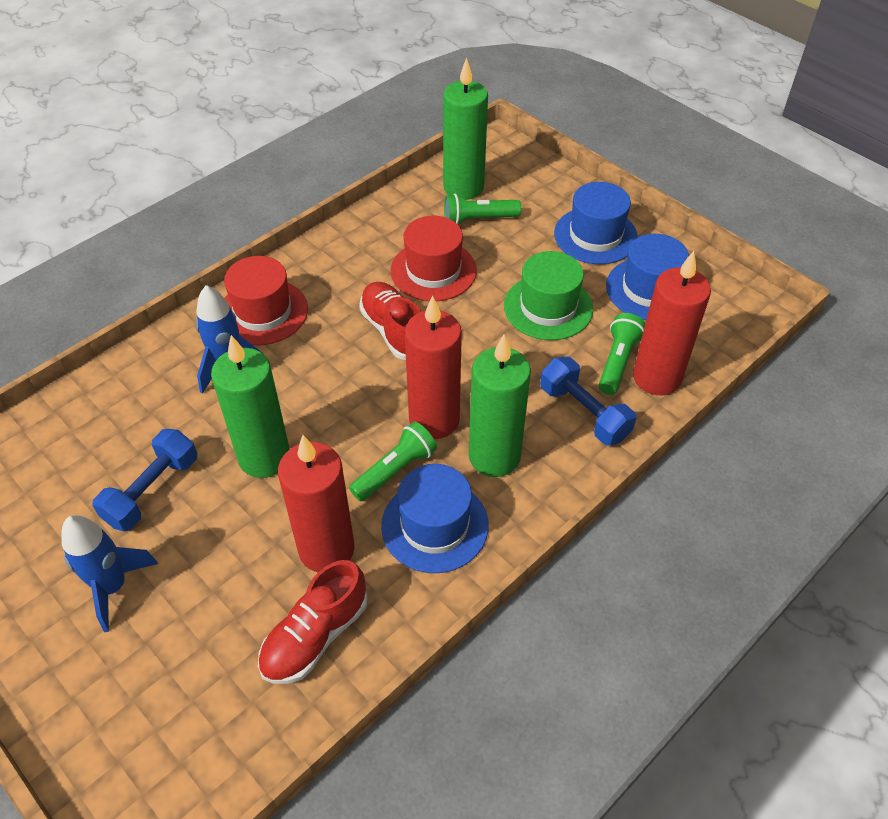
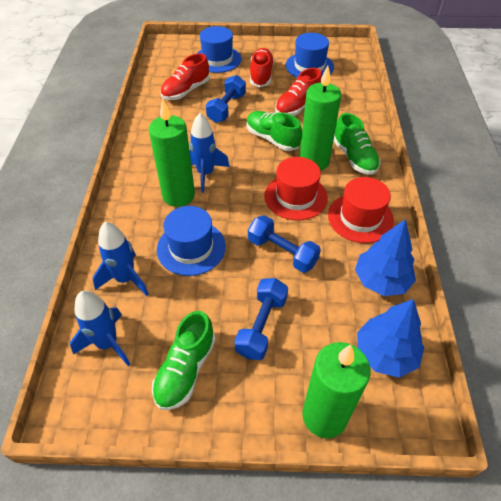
blue dumbbell: 2 -> 3
blue rocket: 2 -> 3
blue tree: 0 -> 2
green flashlight: 3 -> 0
green hat: 1 -> 0
green shoe: 0 -> 3
red candle: 3 -> 0
red shoe: 2 -> 3

